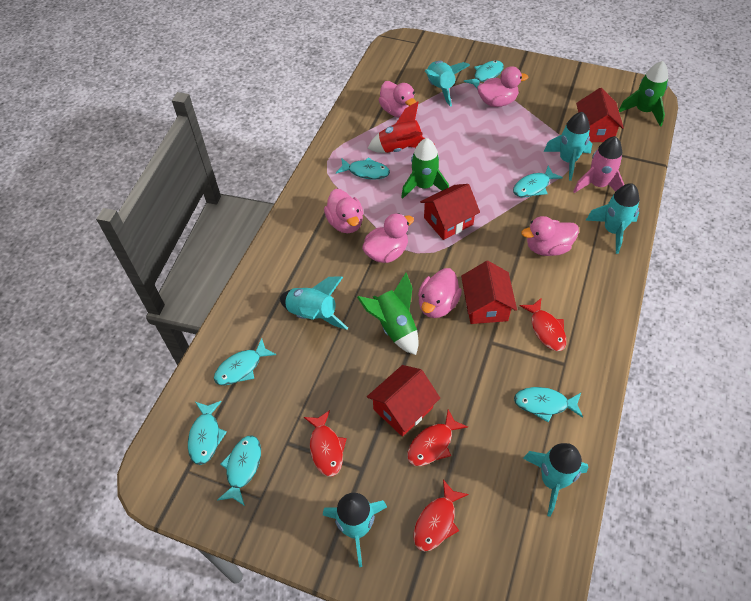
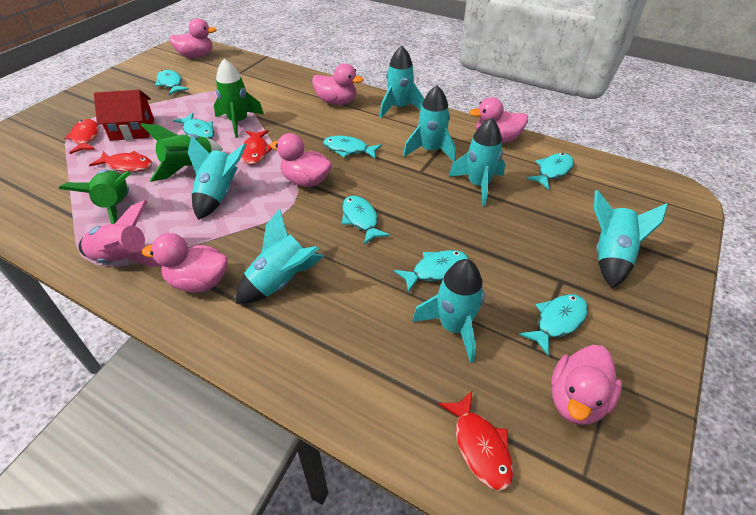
red house: 4 -> 1
red rocket: 1 -> 0
turquoise rocket: 6 -> 7

